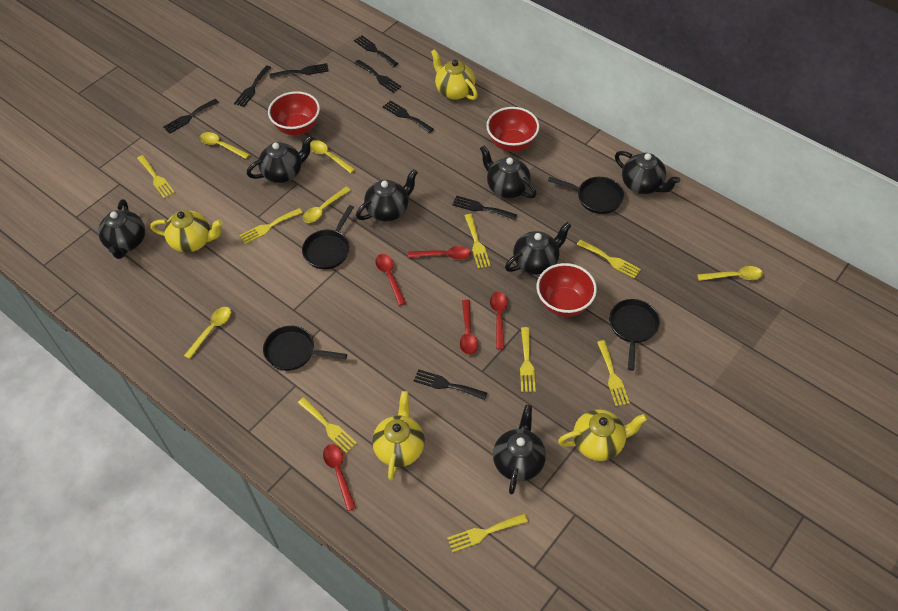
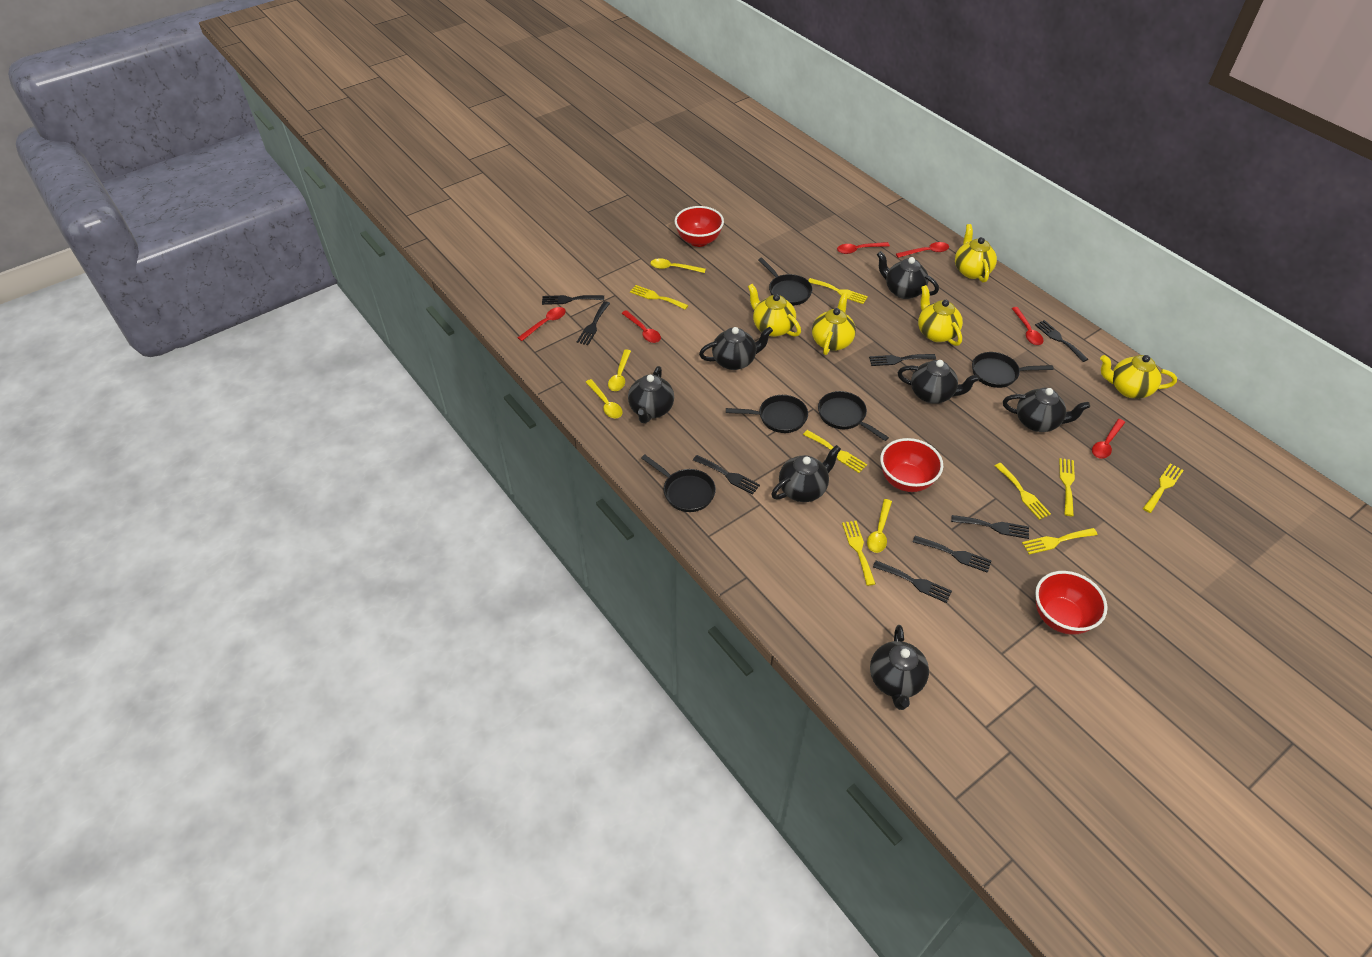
black pan: 4 -> 5
red spoon: 5 -> 6
yellow spoon: 5 -> 4
yellow teapot: 4 -> 5

